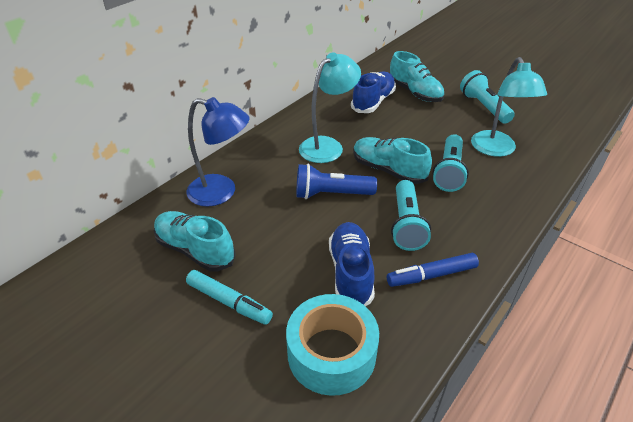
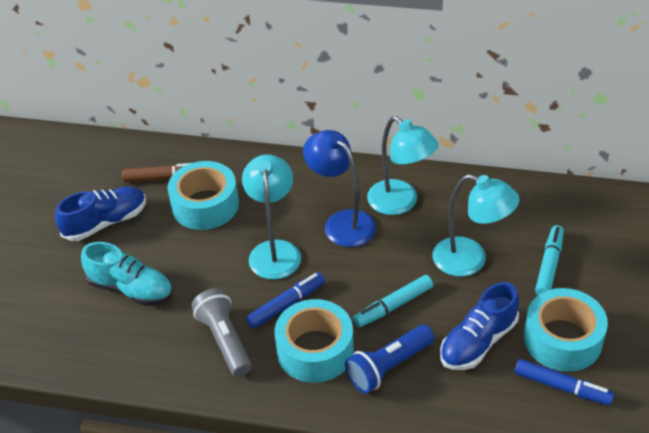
blue marker: 1 -> 2
brown marker: 0 -> 1
grey flashlight: 0 -> 1
turquoise flashlight: 3 -> 0
turquoise lamp: 2 -> 3
turquoise marker: 1 -> 2
turquoise shoe: 3 -> 1
turquoise tape: 1 -> 3

